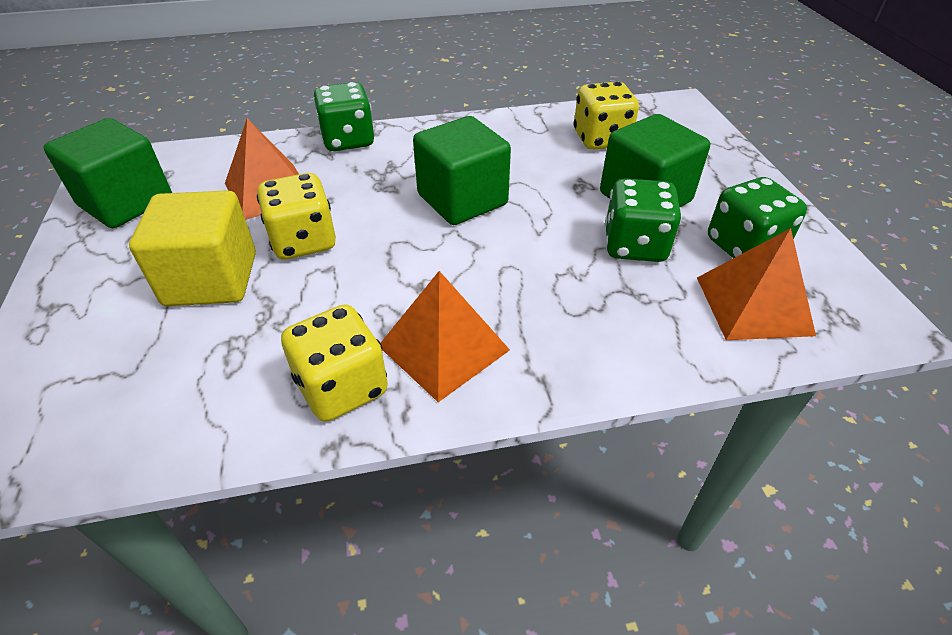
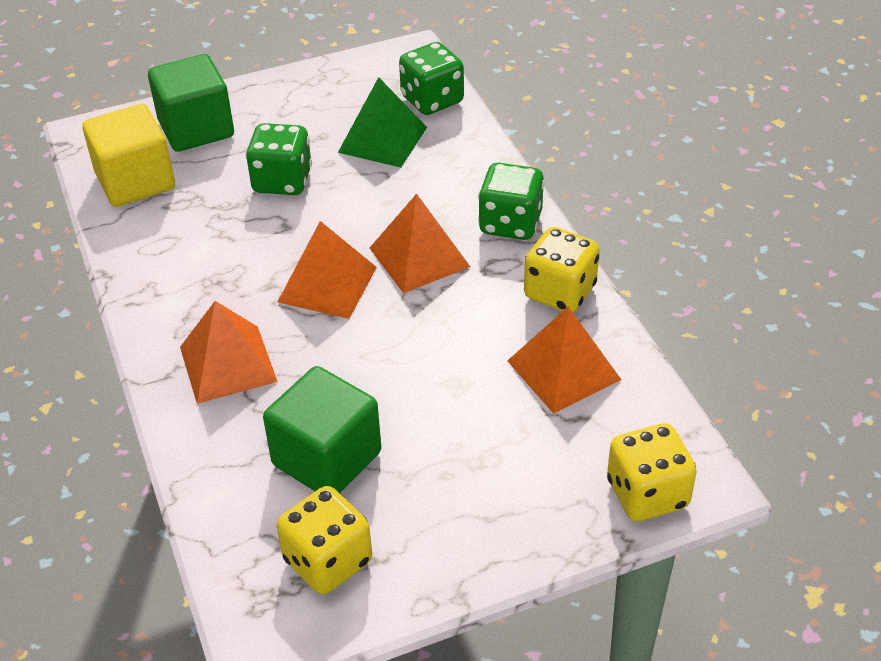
green cube: 3 -> 2
green pyramid: 0 -> 1
orange pyramid: 3 -> 4

